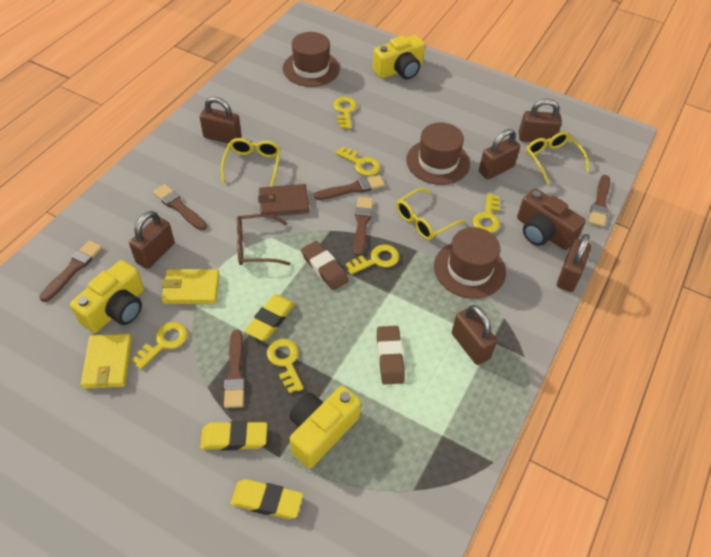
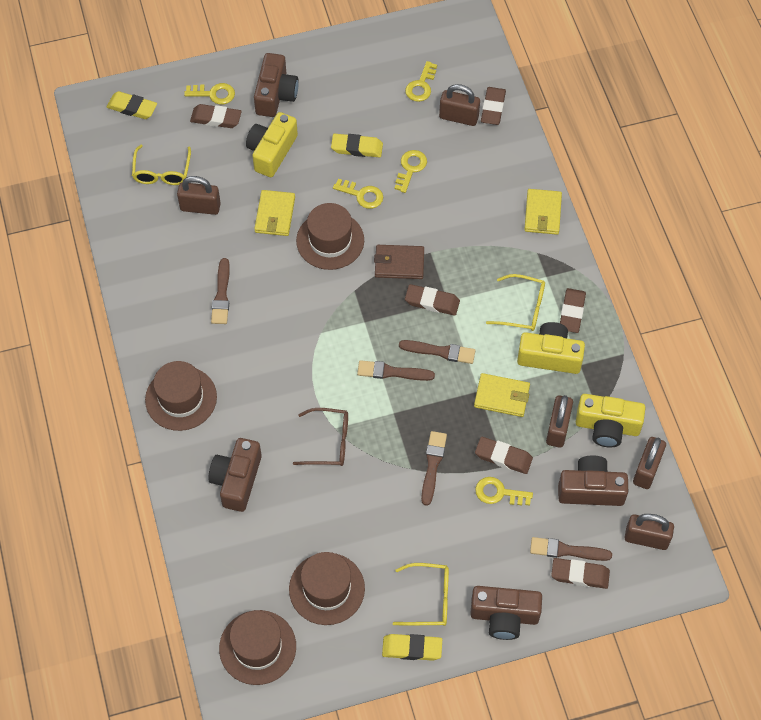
brown brush: 6 -> 5
brown camera: 1 -> 4
brown eraser: 2 -> 6
brown hat: 3 -> 4
brown padlock: 6 -> 5
yellow key: 6 -> 5
yellow wallet: 2 -> 3

